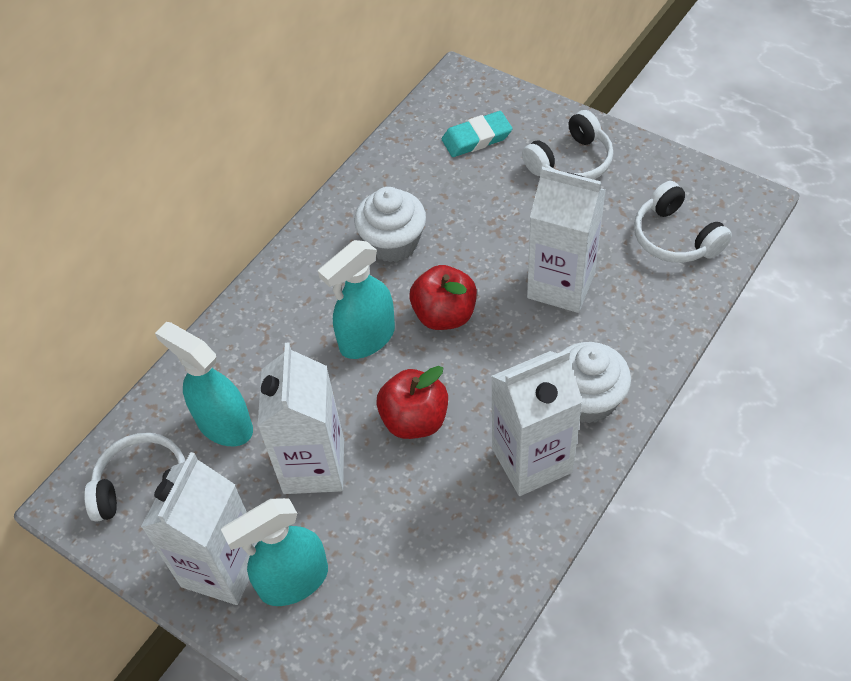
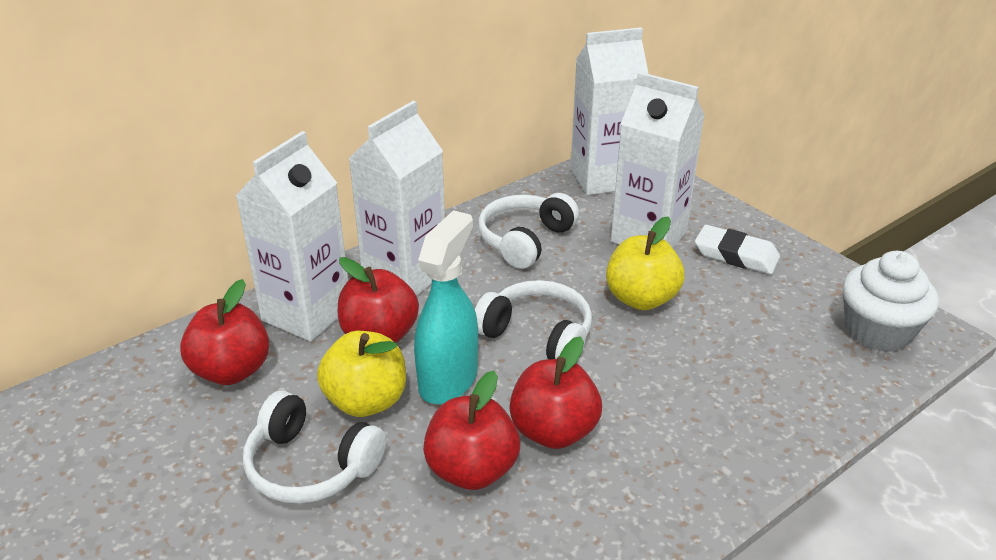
red apple: 2 -> 4
turquoise eraser: 1 -> 0
turquoise spray bottle: 3 -> 1
white cupcake: 2 -> 1
white eraser: 0 -> 1
yellow apple: 0 -> 2

